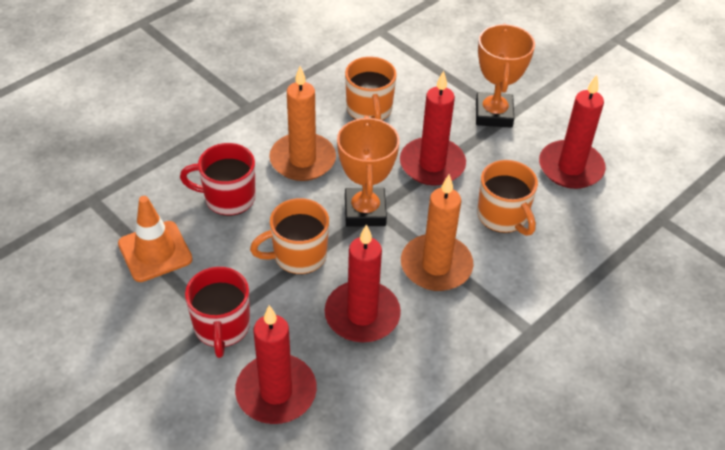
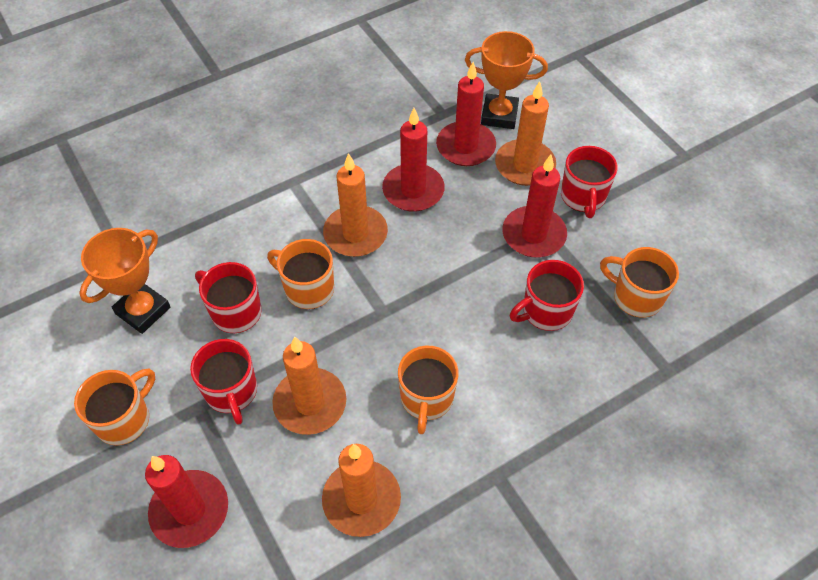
orange candle: 2 -> 4
orange mug: 3 -> 4
orange traffic cone: 1 -> 0
red mug: 2 -> 4

